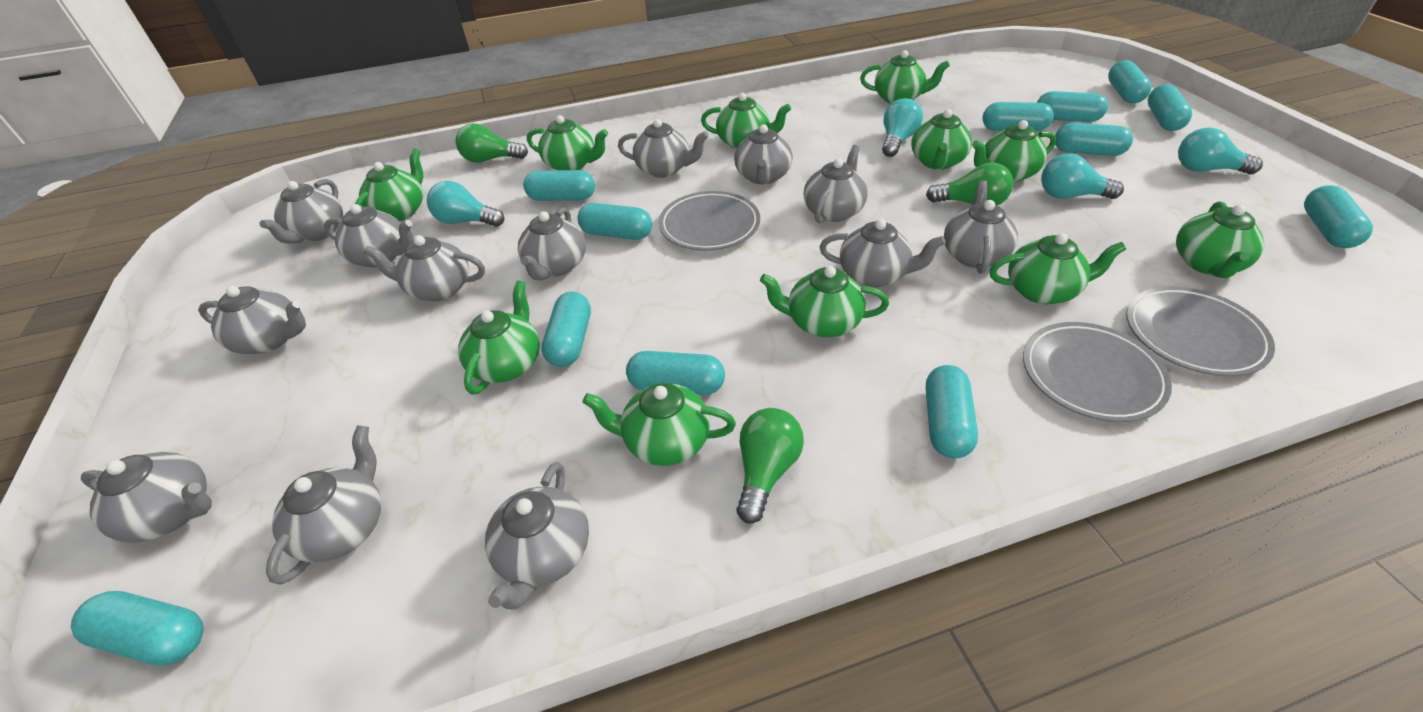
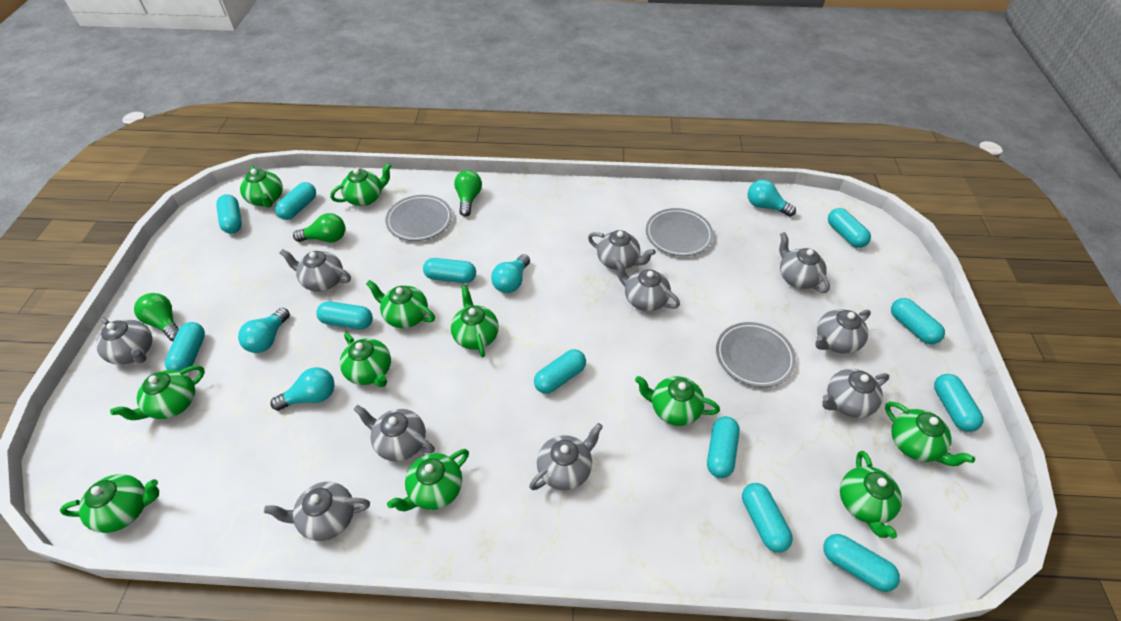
grey teapot: 13 -> 10

